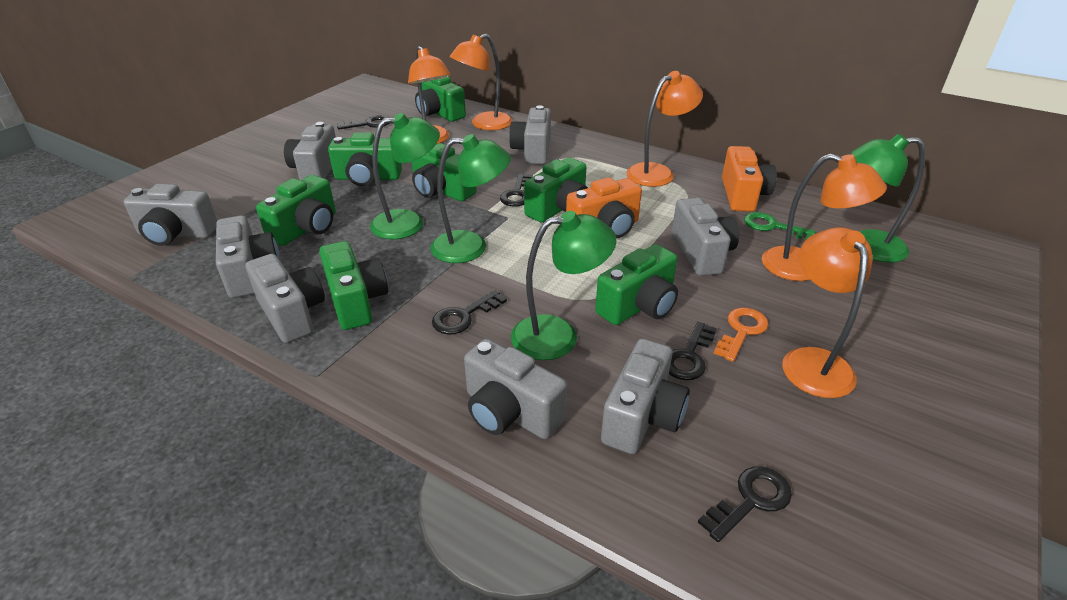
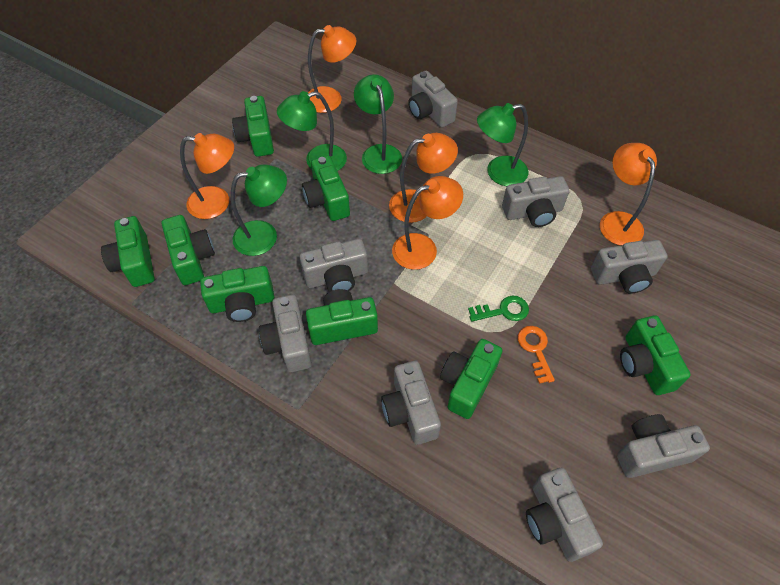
black key: 5 -> 0
green camera: 7 -> 8
orange camera: 2 -> 0

